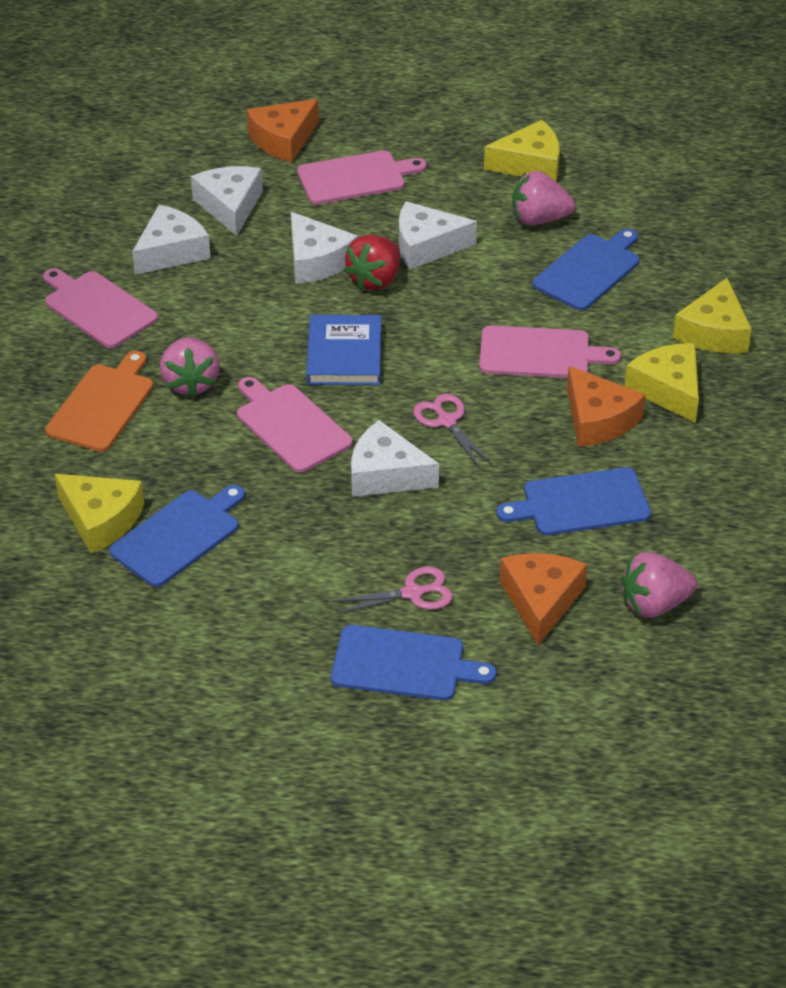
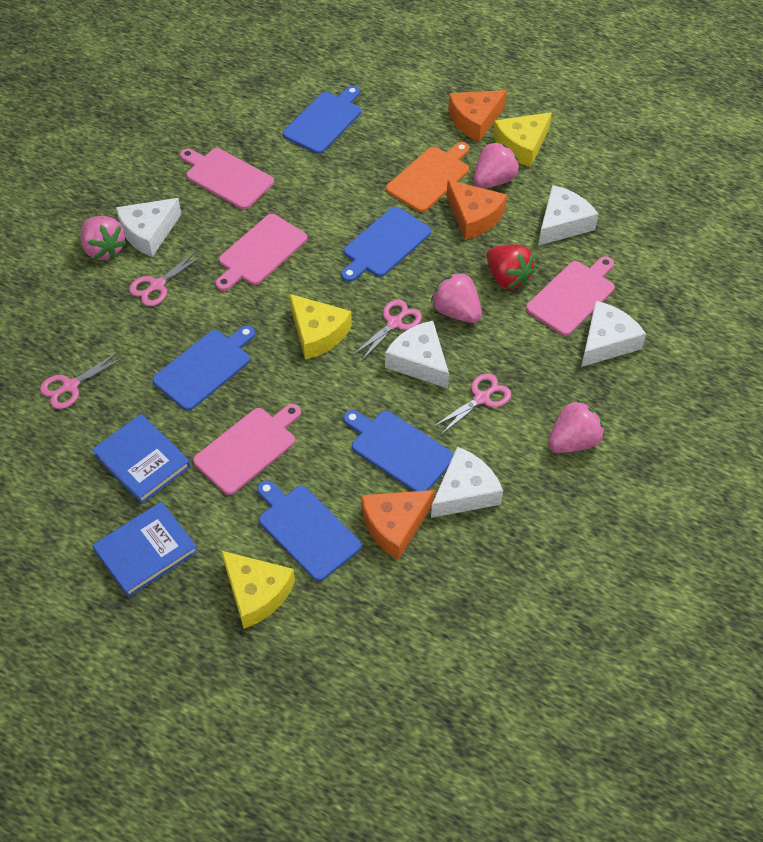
blue book: 1 -> 2
blue cutting board: 4 -> 5
pink scissors: 2 -> 4
pink strawberry: 3 -> 4
yellow cheese: 4 -> 3

